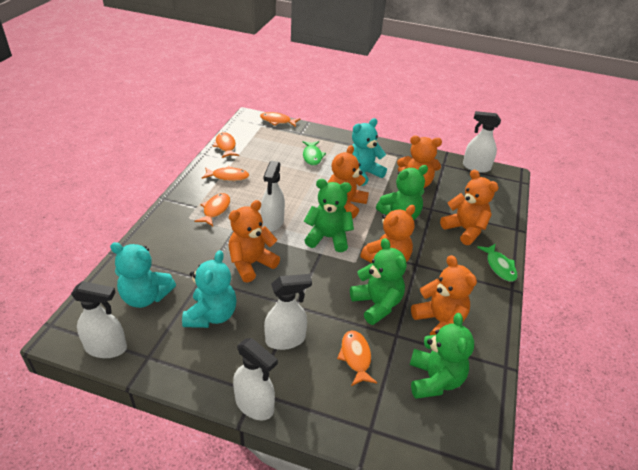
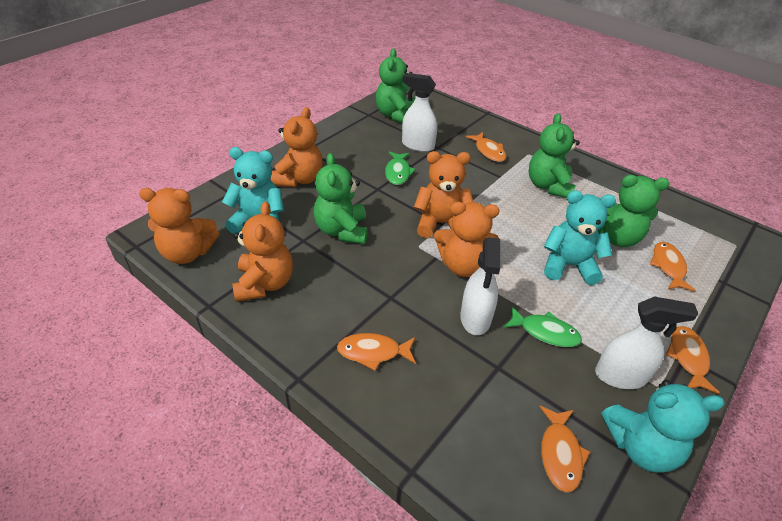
orange teddy bear: 6 -> 5
white spray bottle: 5 -> 3

